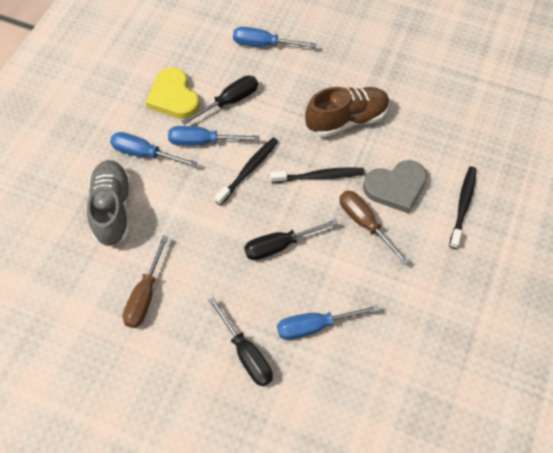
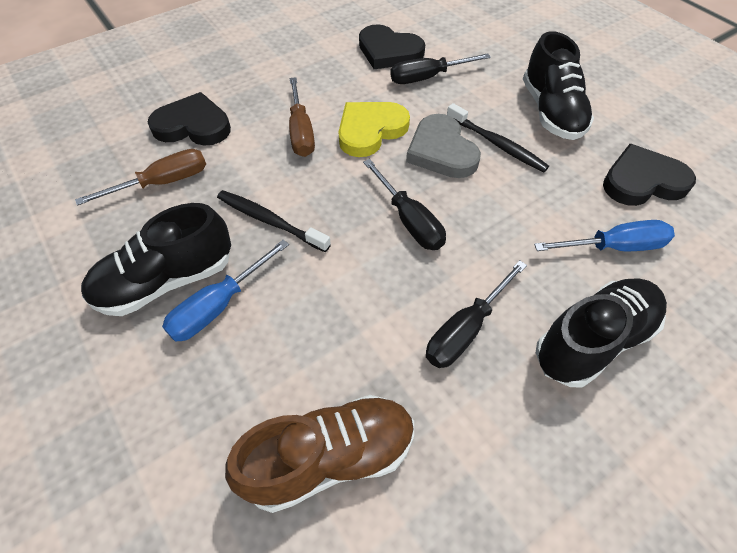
black heart: 0 -> 3
black shoe: 0 -> 3
black toothbrush: 3 -> 2
blue screwdriver: 4 -> 2
grey shoe: 1 -> 0

